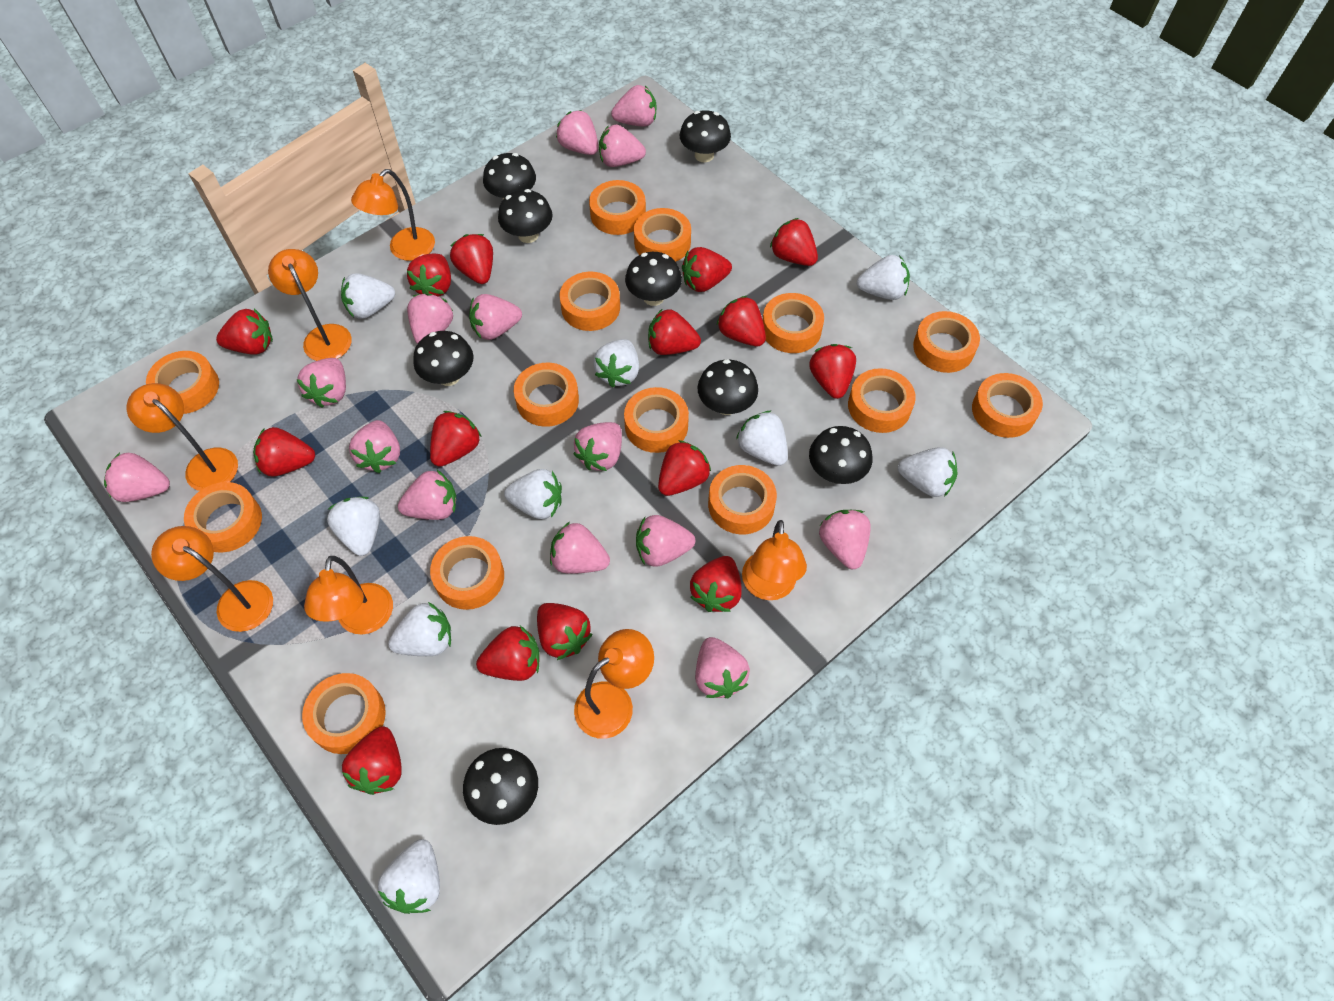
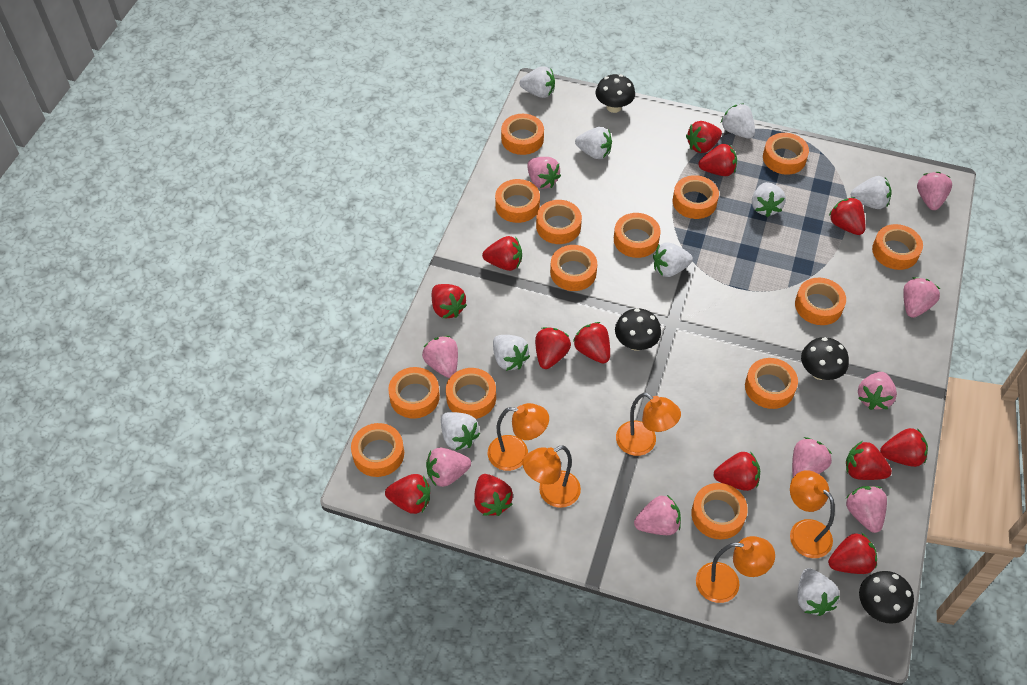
black mushroom: 8 -> 4
orange lamp: 7 -> 5
pink strawberry: 14 -> 9
red strawberry: 15 -> 13

